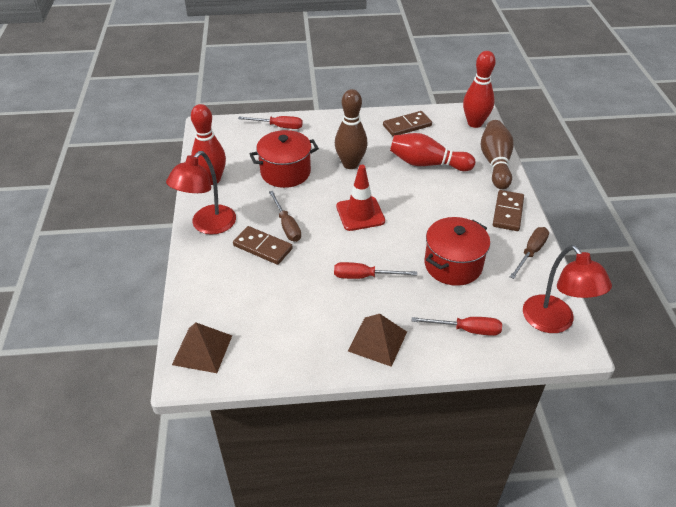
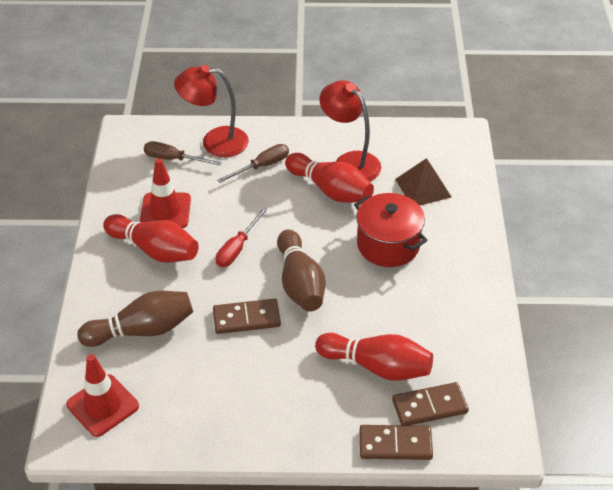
brown pyramid: 2 -> 1
red pot: 2 -> 1
red screwdriver: 3 -> 1
red traffic cone: 1 -> 2

